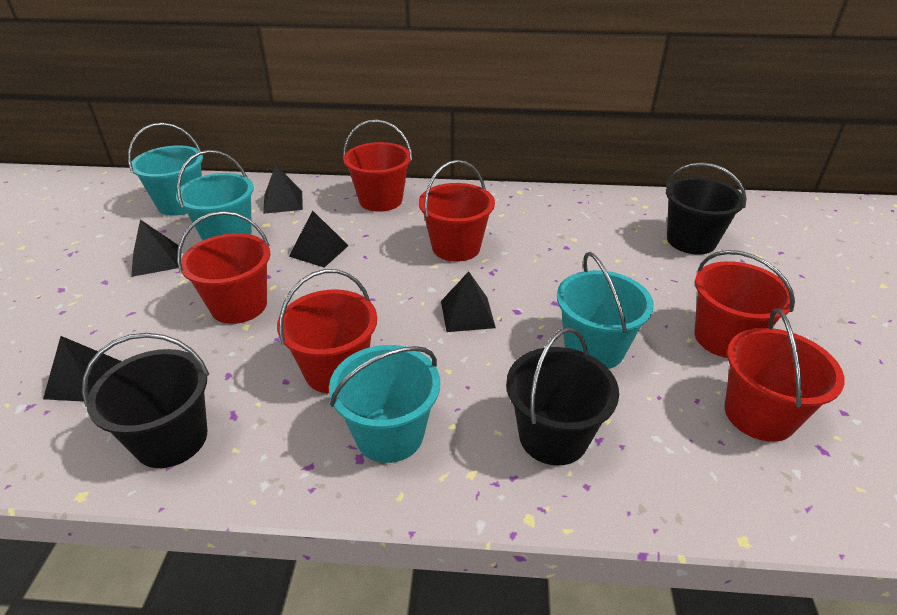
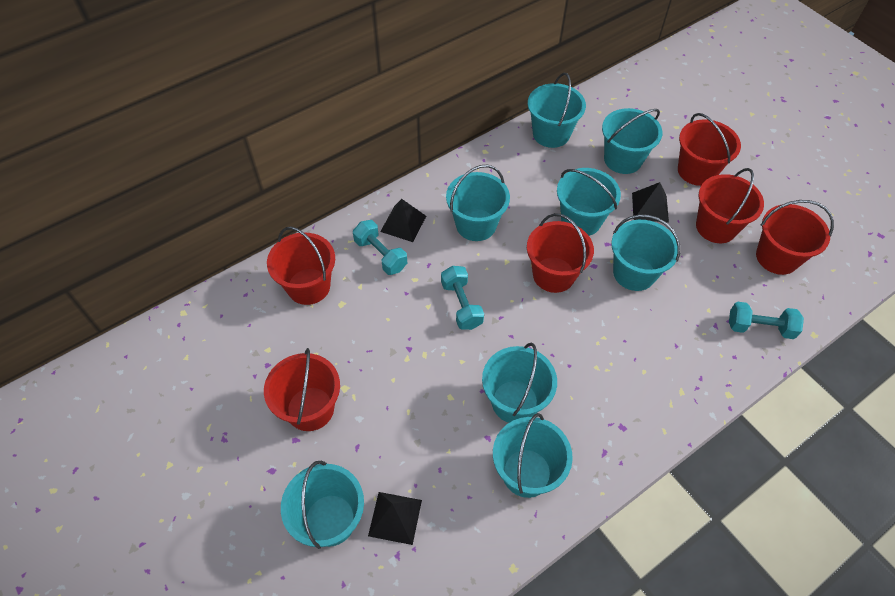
black bucket: 3 -> 0
black pyramid: 5 -> 3
turquoise bucket: 4 -> 8
turquoise dumbbell: 0 -> 3

